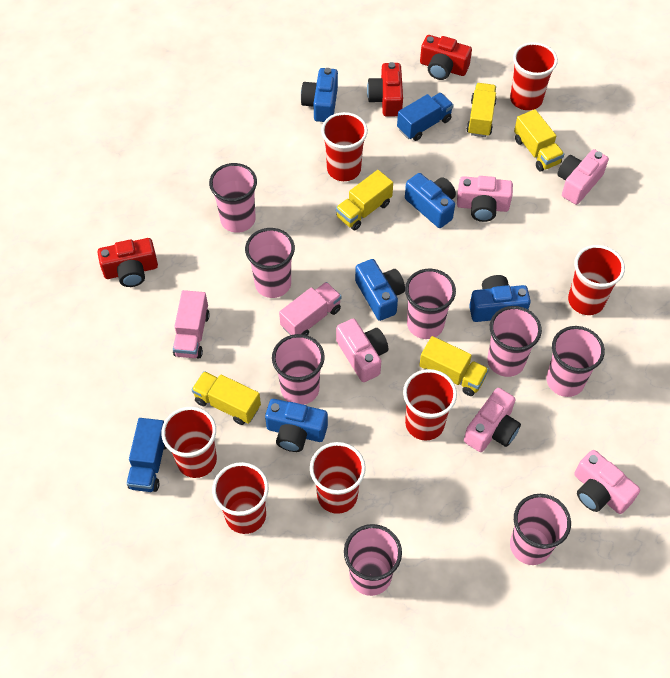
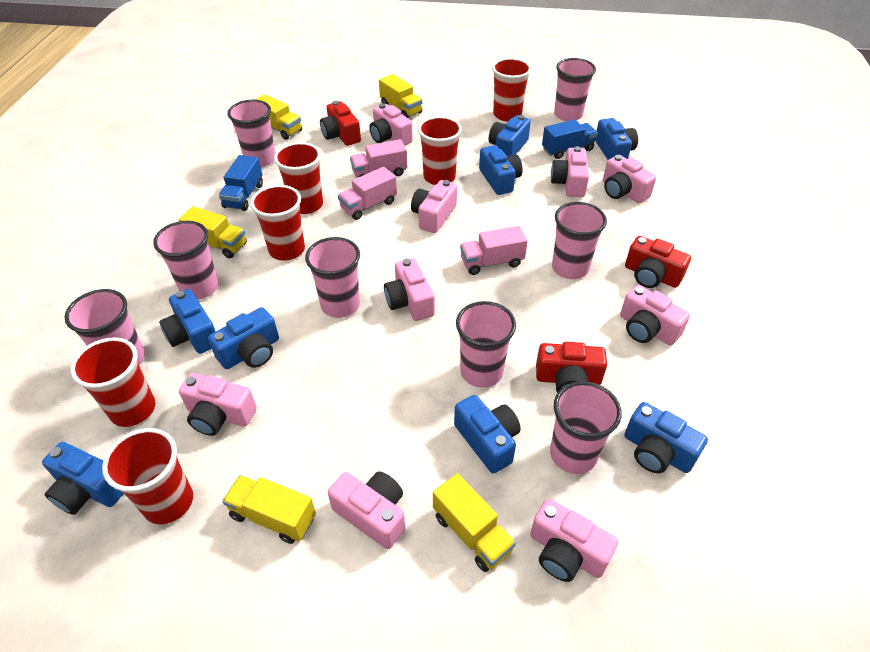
blue camera: 5 -> 8
pink camera: 5 -> 9
pink truck: 2 -> 3
red cup: 7 -> 6

